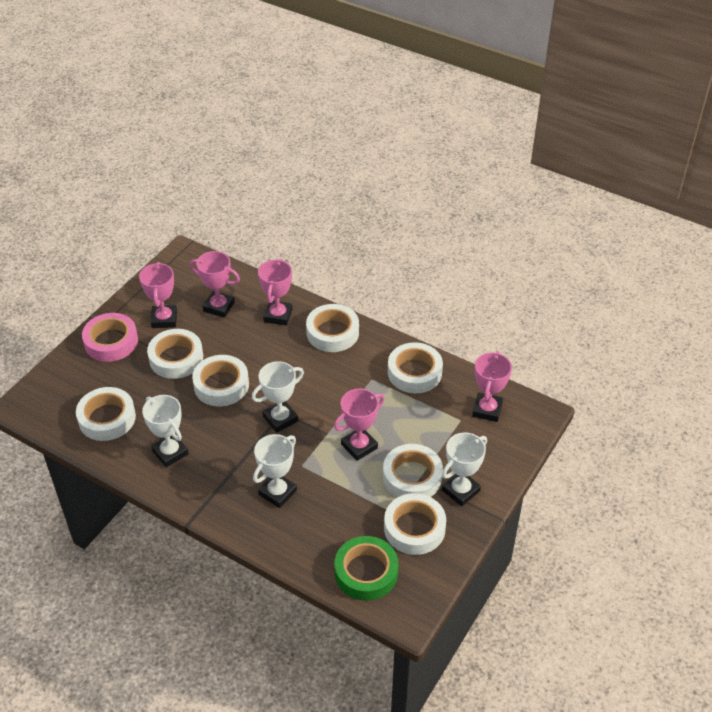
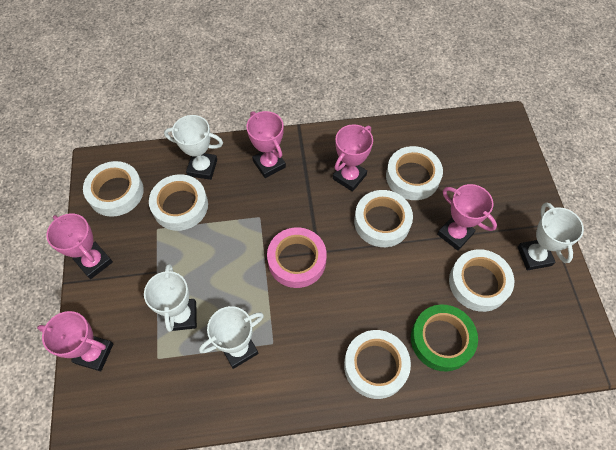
white tape: 7 -> 6

